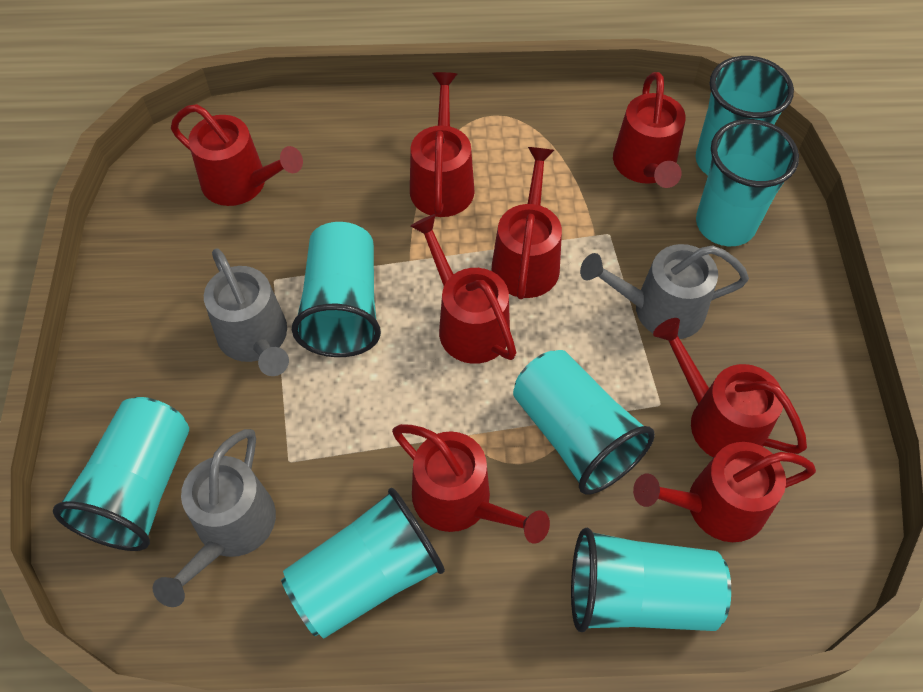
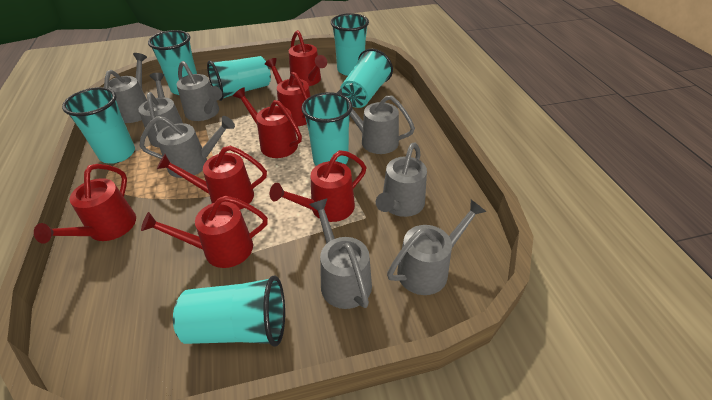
grey watering can: 3 -> 8
red watering can: 8 -> 7

